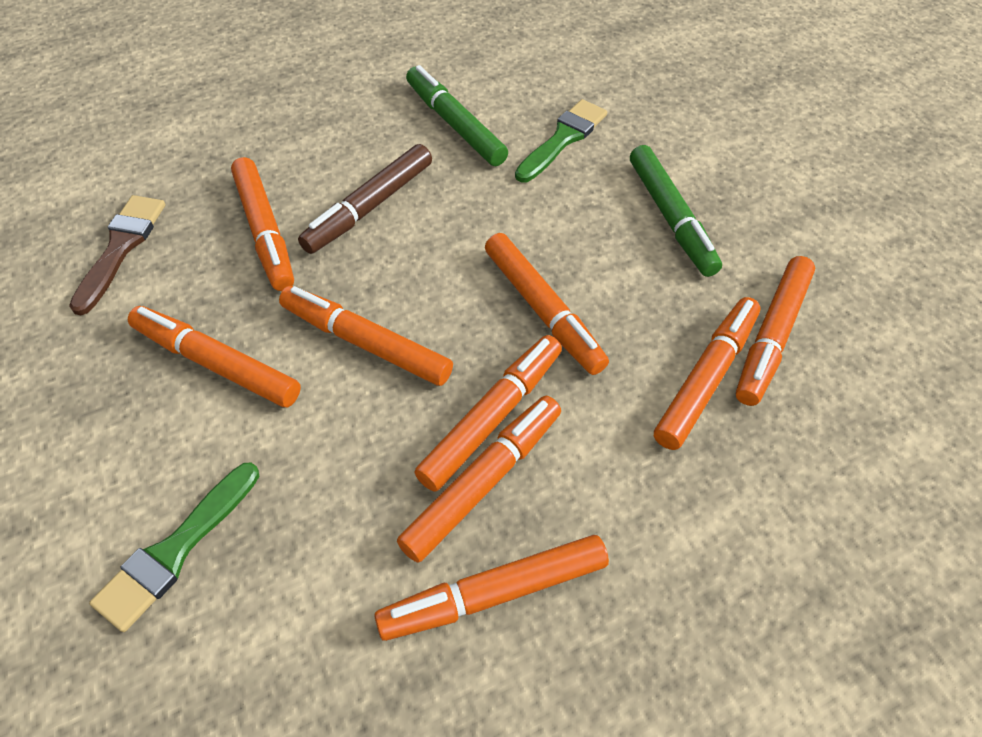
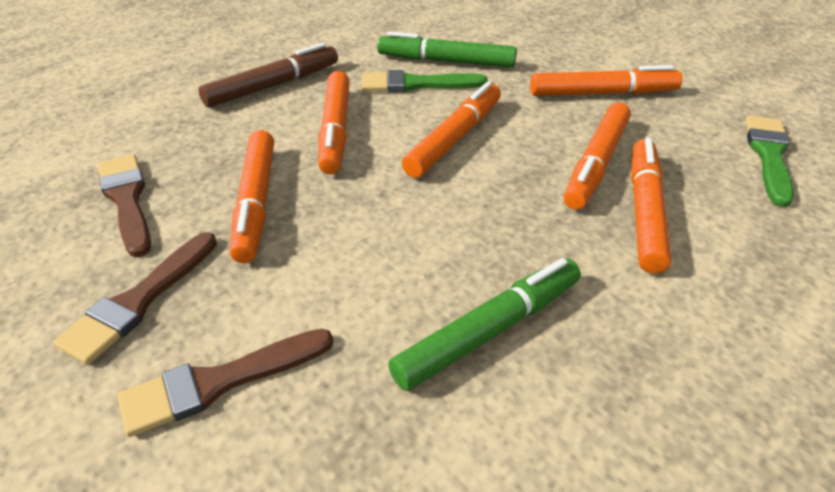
brown brush: 1 -> 3
orange marker: 9 -> 6

